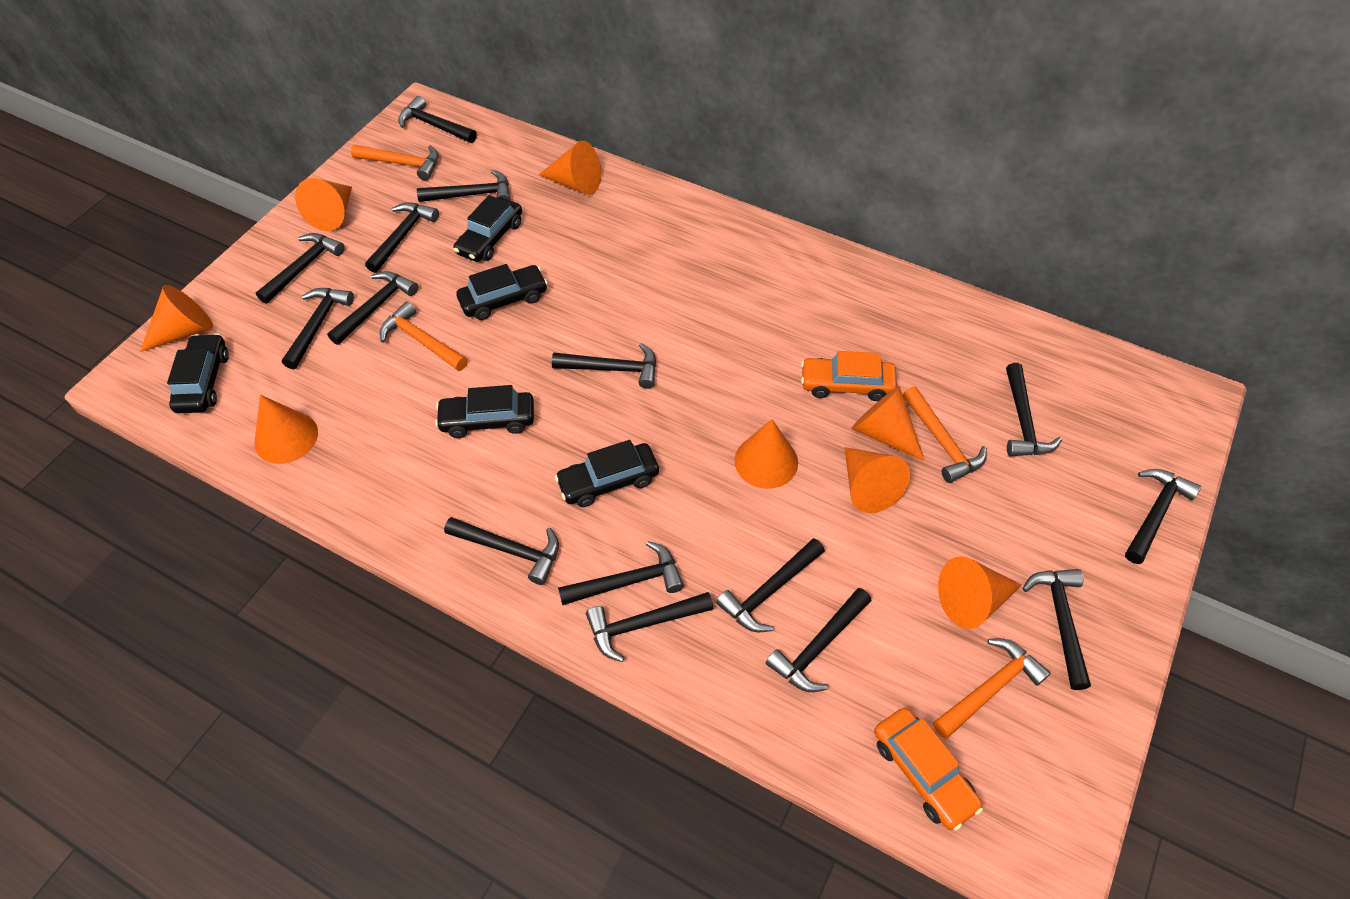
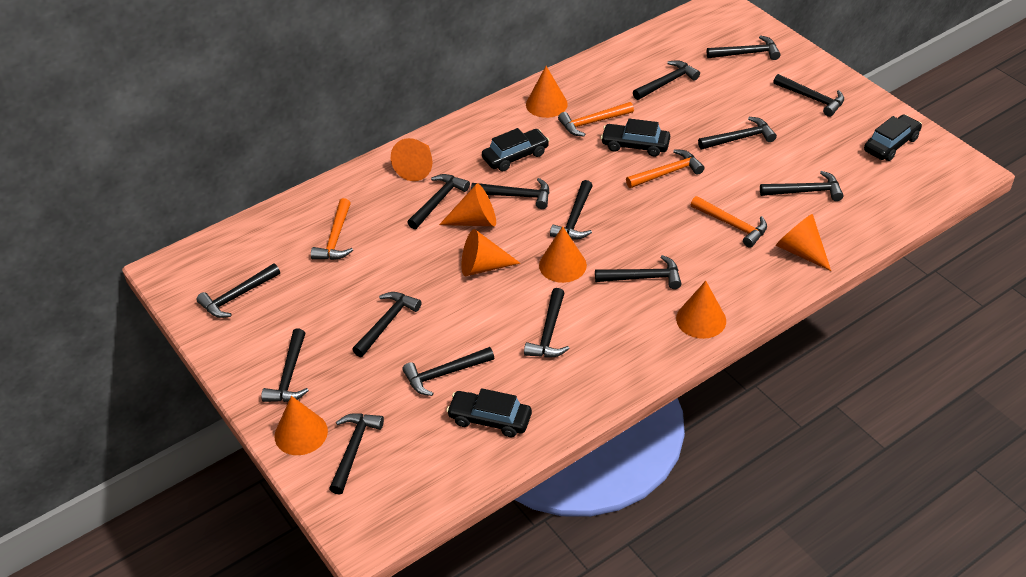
black car: 5 -> 4
orange car: 2 -> 0

